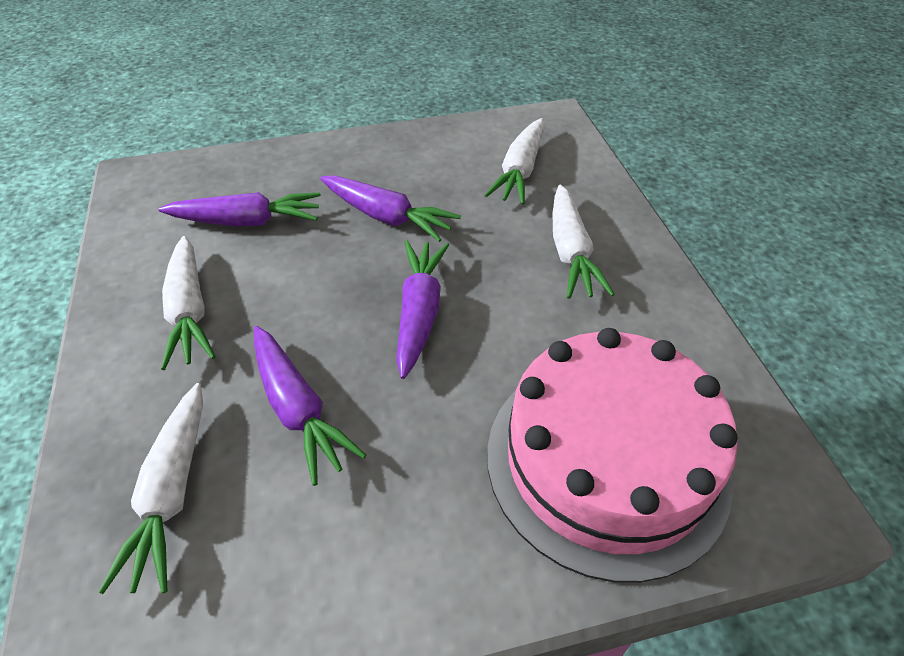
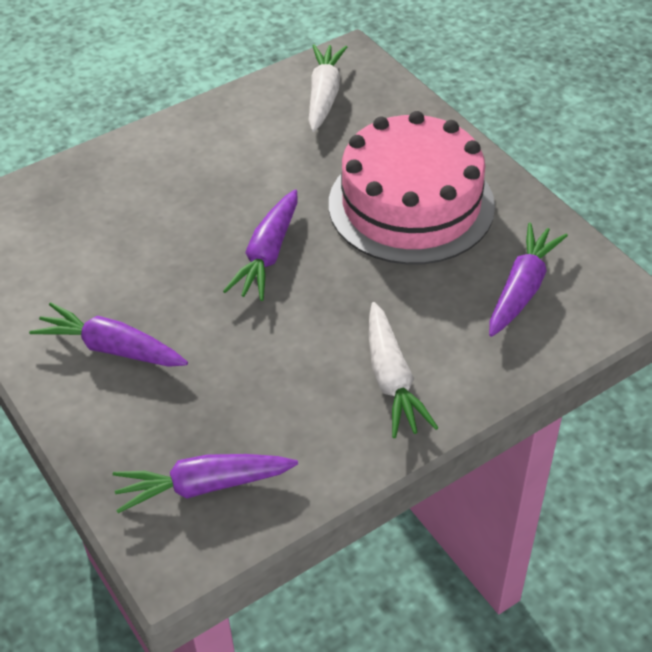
white carrot: 4 -> 2

